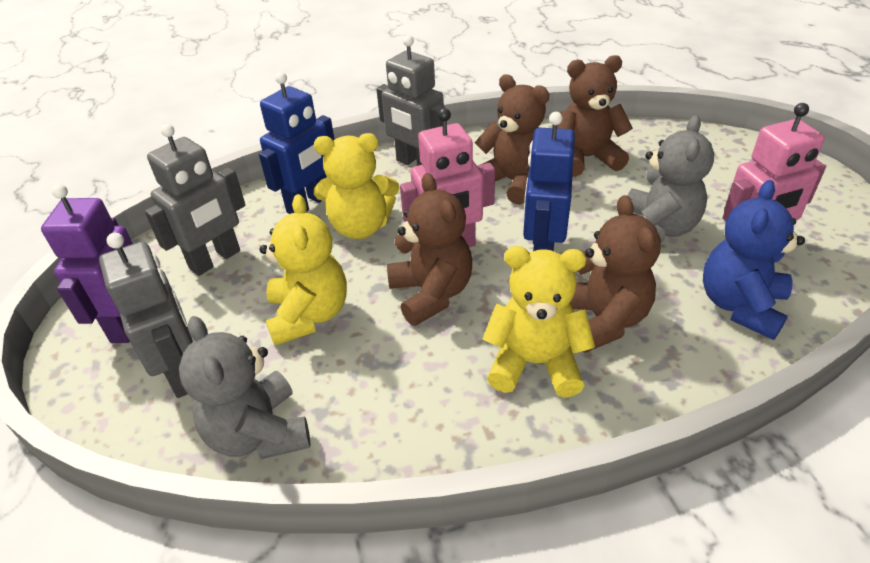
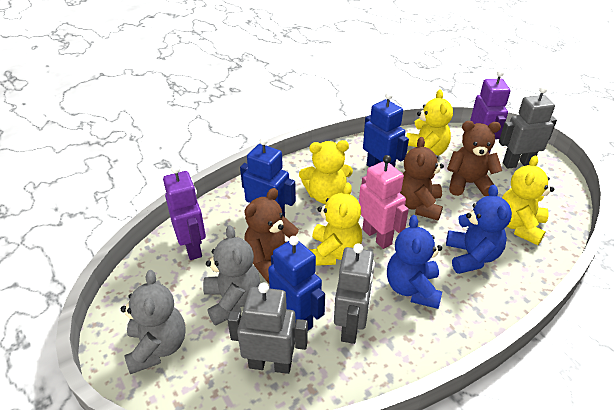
blue robot: 2 -> 3
blue teddy bear: 1 -> 2
brown teddy bear: 4 -> 3
pink robot: 2 -> 1
purple robot: 1 -> 2
yellow teddy bear: 3 -> 4

